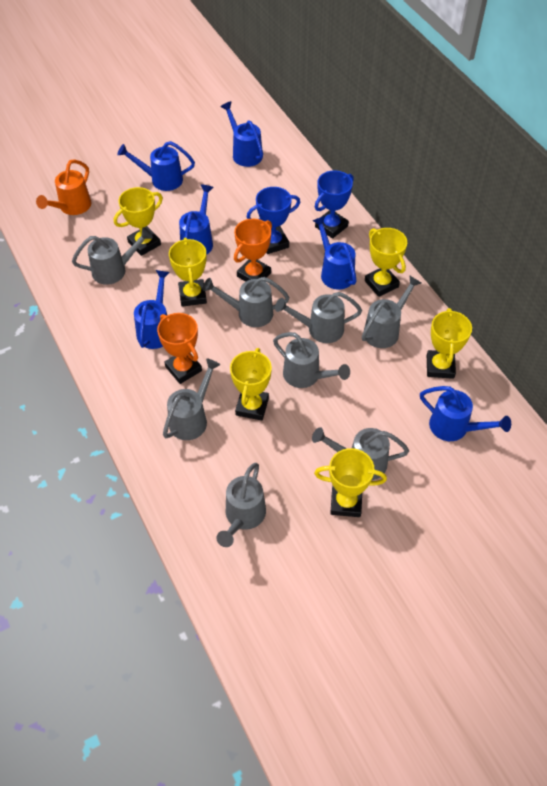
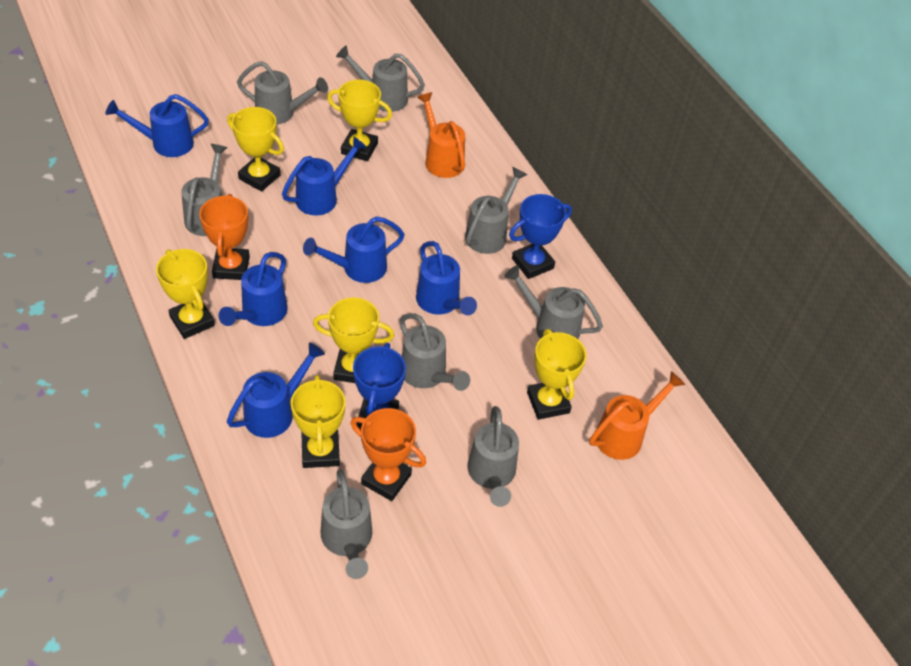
orange watering can: 1 -> 2

